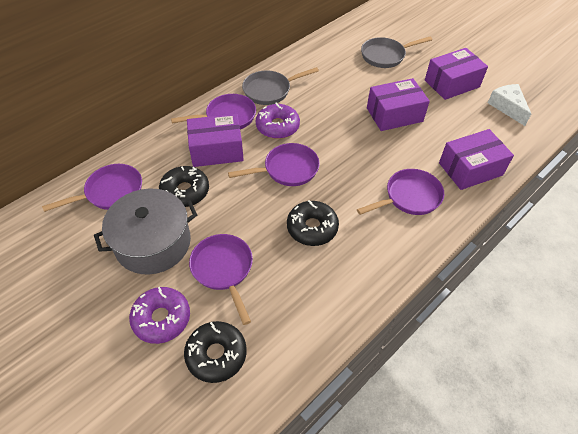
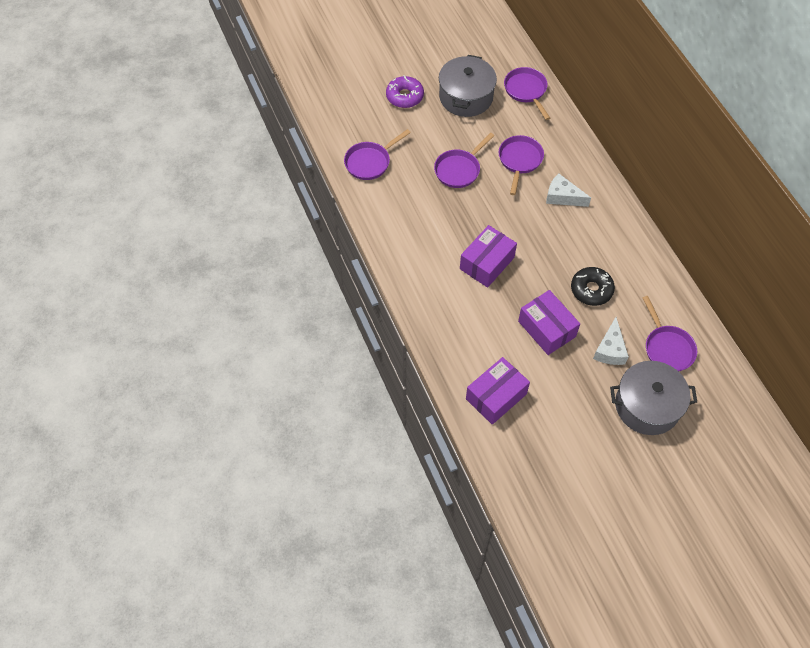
black donut: 3 -> 1
grey pan: 2 -> 0
grey pot: 1 -> 2
purple box: 4 -> 3
purple donut: 2 -> 1
white cheese: 1 -> 2

